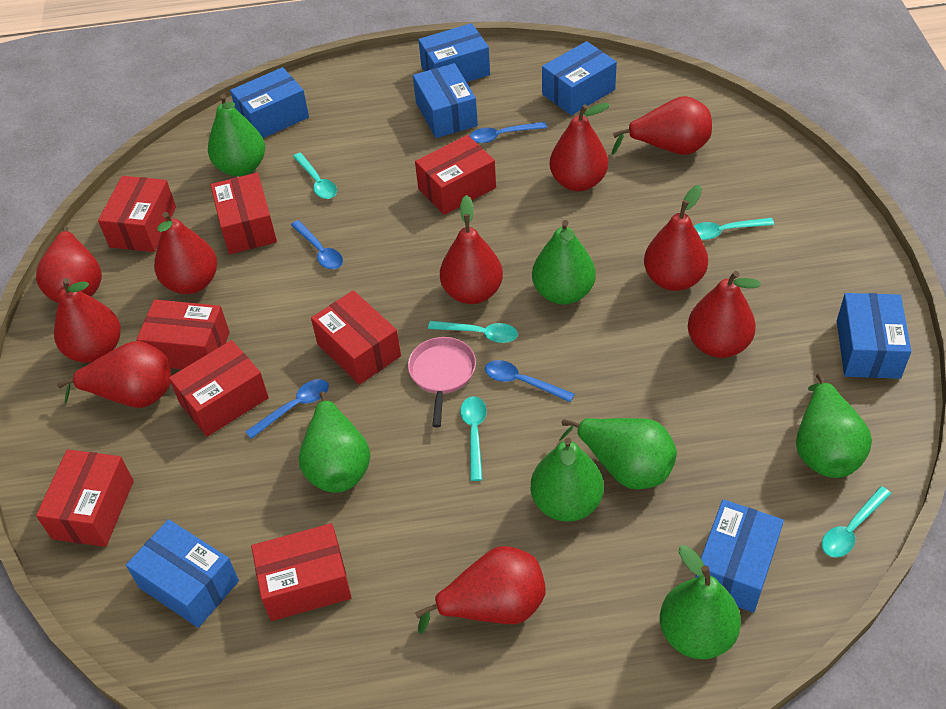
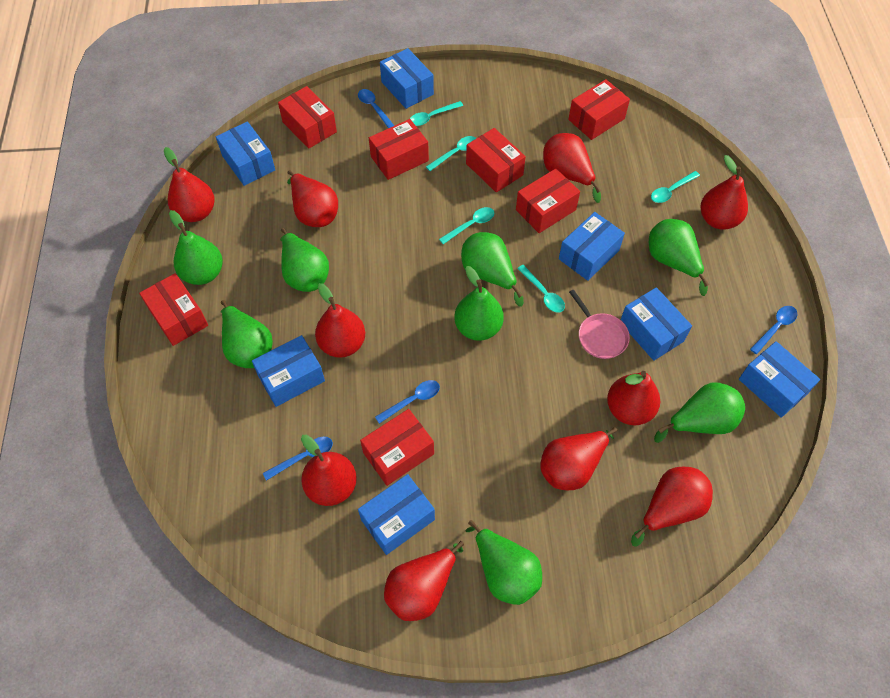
green pear: 7 -> 8
red box: 8 -> 7

